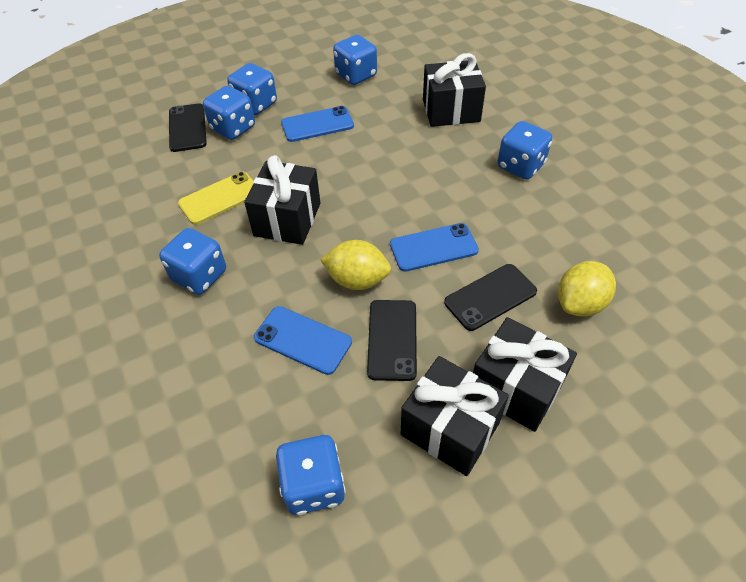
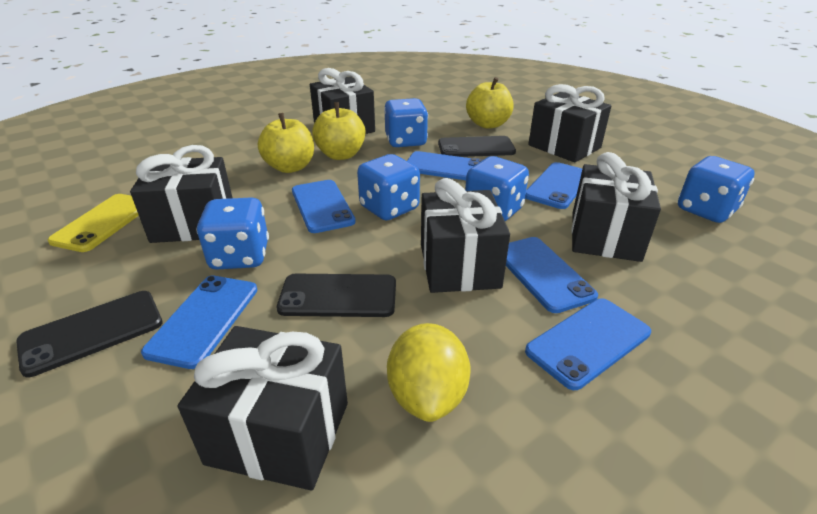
black gift: 4 -> 6
blue dice: 6 -> 5
blue phone: 3 -> 6
yellow apple: 0 -> 3
yellow lemon: 2 -> 1

